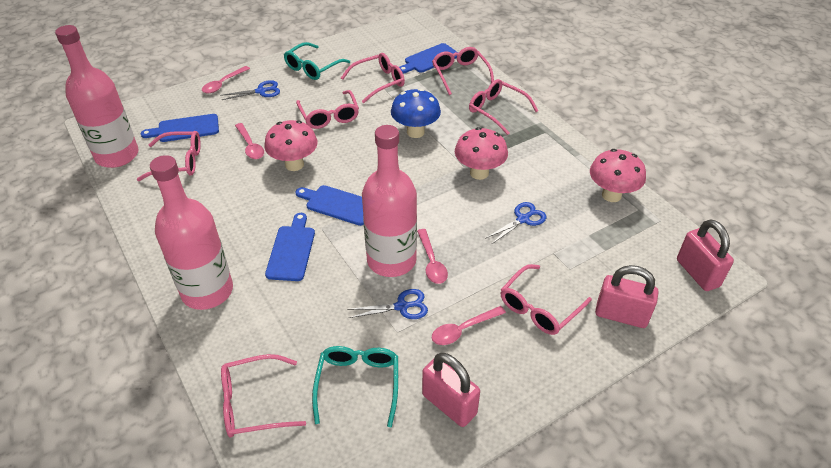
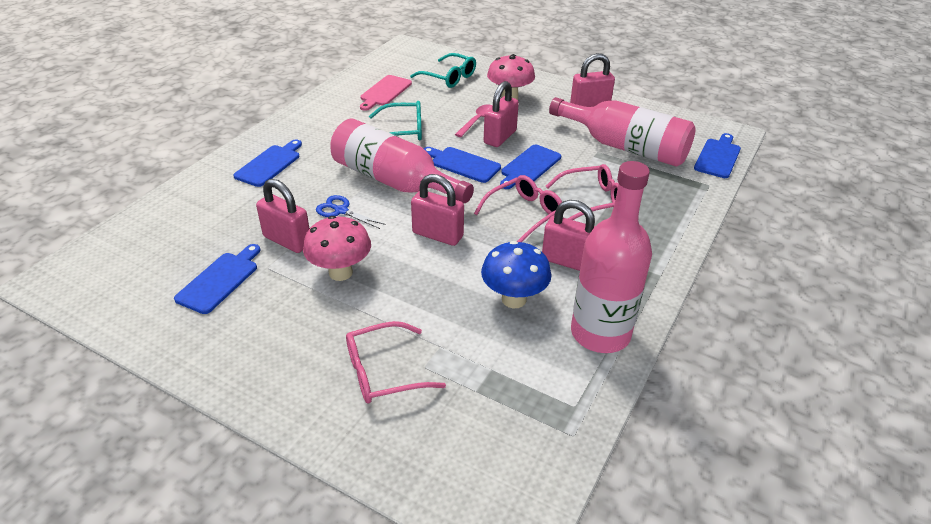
blue cutting board: 4 -> 5
blue scissors: 3 -> 1
pink cutting board: 0 -> 1
pink glasses: 7 -> 3
pink mushroom: 3 -> 2
pink padlock: 3 -> 5
pink spoon: 4 -> 1

